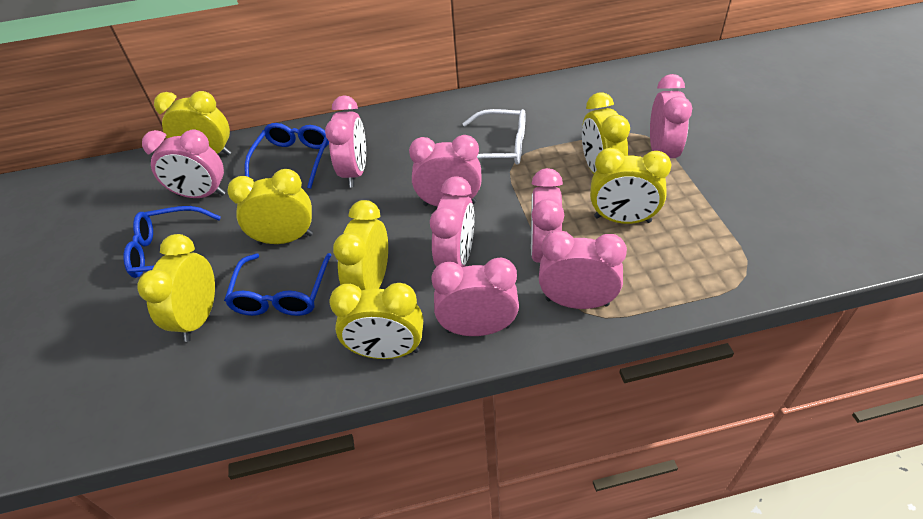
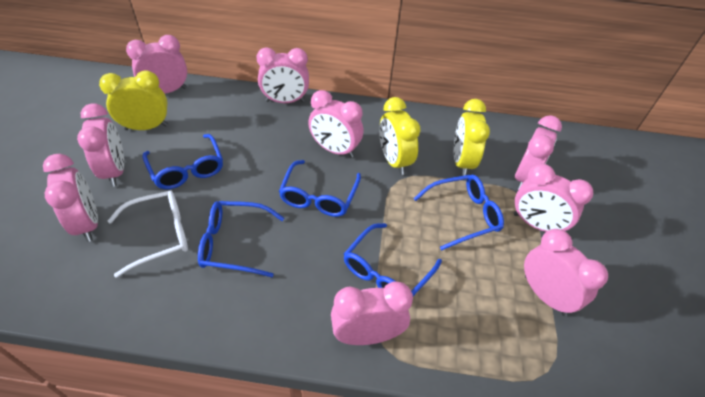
blue glasses: 3 -> 5
pink clock: 8 -> 9
yellow clock: 7 -> 3

